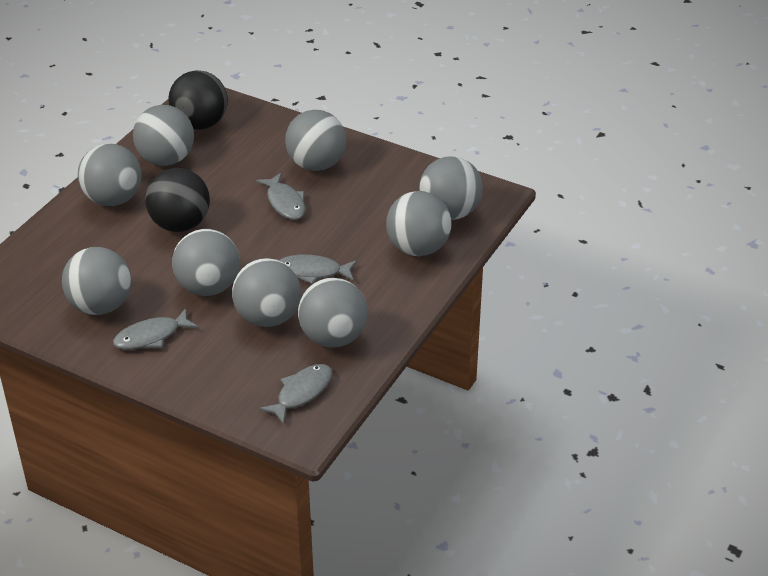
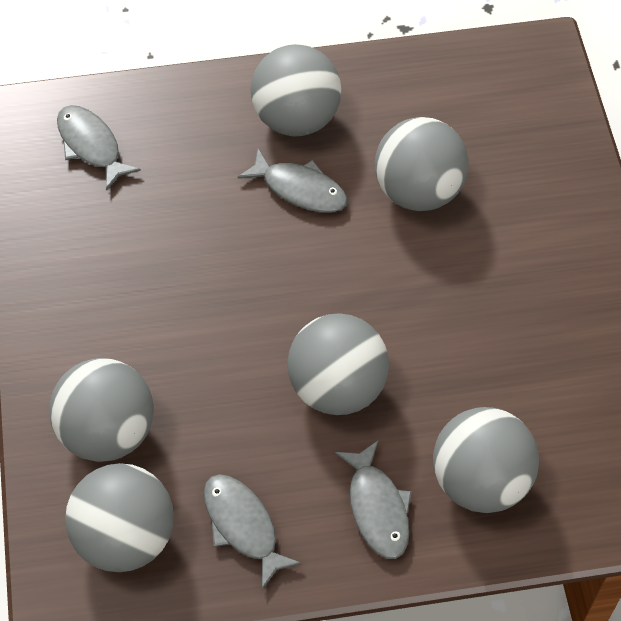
black ball: 2 -> 0
grey ball: 9 -> 6

